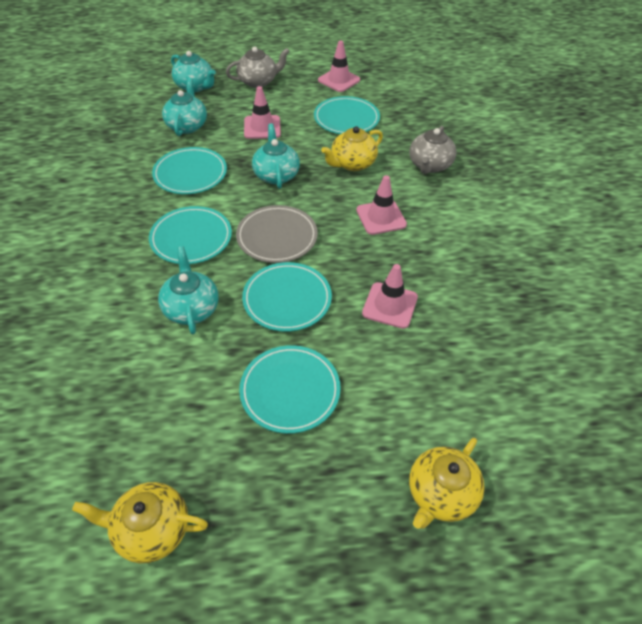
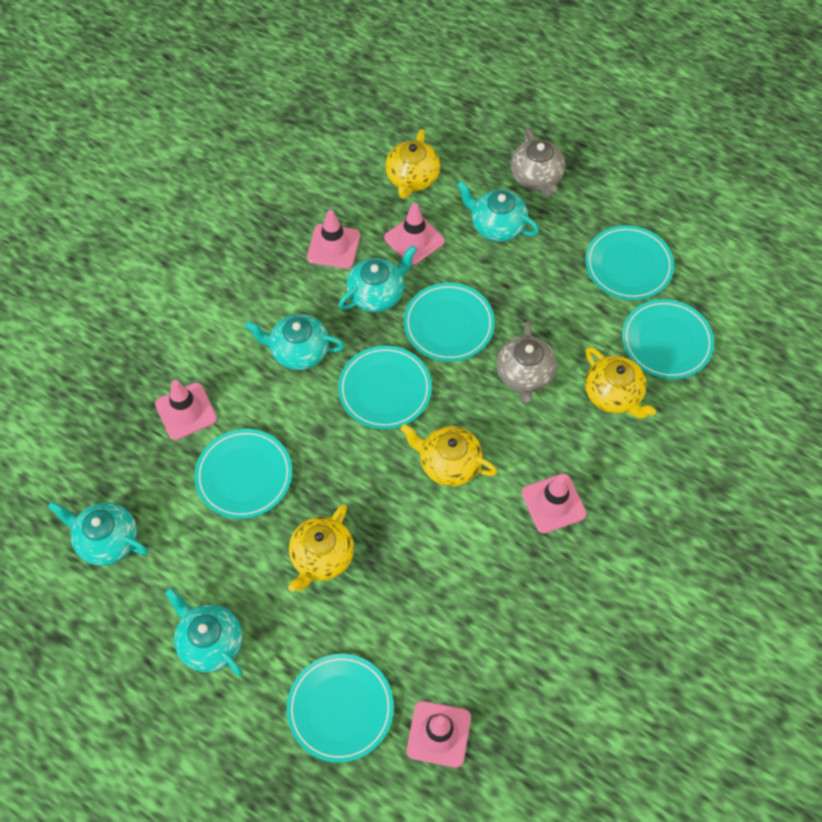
grey plate: 1 -> 0
pink traffic cone: 4 -> 5
turquoise plate: 5 -> 6
turquoise teapot: 4 -> 5
yellow teapot: 3 -> 4

